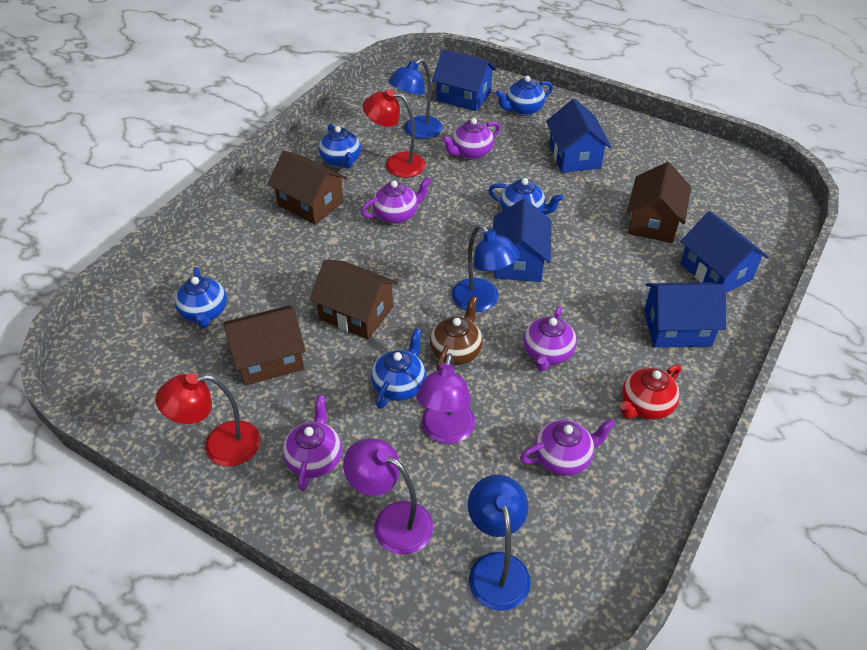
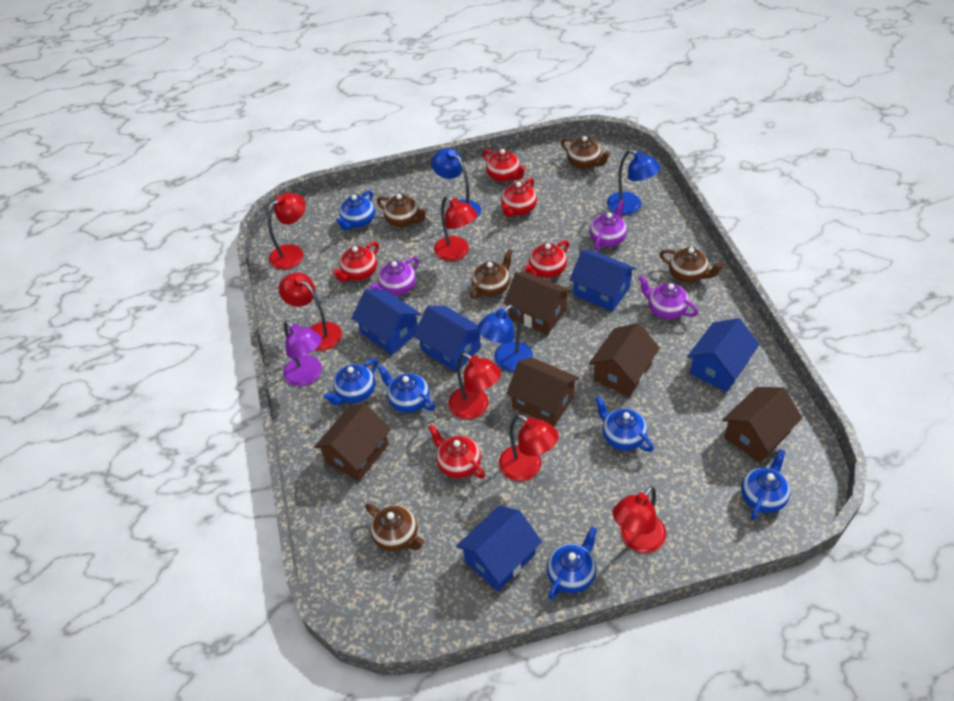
blue teapot: 5 -> 6
brown house: 4 -> 5
brown teapot: 1 -> 5
purple lamp: 2 -> 1
purple teapot: 5 -> 3
red lamp: 2 -> 6
red teapot: 1 -> 5

